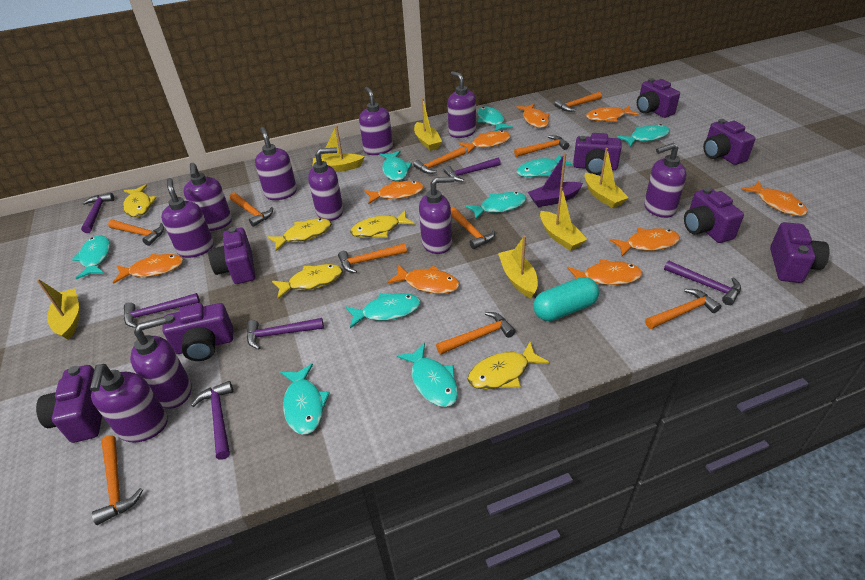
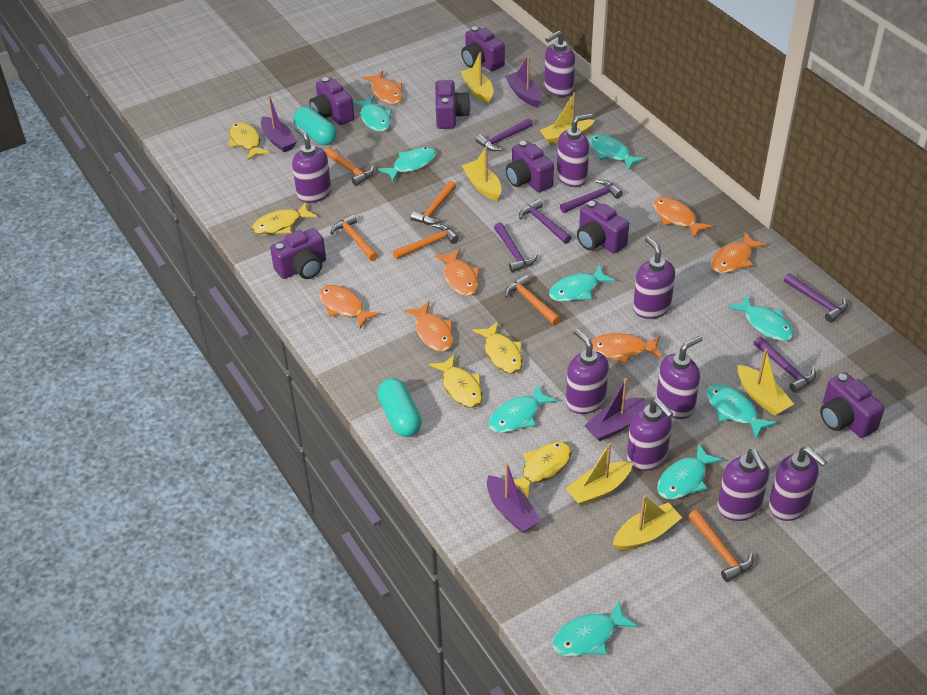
orange fish: 9 -> 7
orange hammer: 10 -> 6
purple boat: 1 -> 4
purple camera: 8 -> 7
purple soap dispenser: 10 -> 9
turquoise capsule: 1 -> 2

